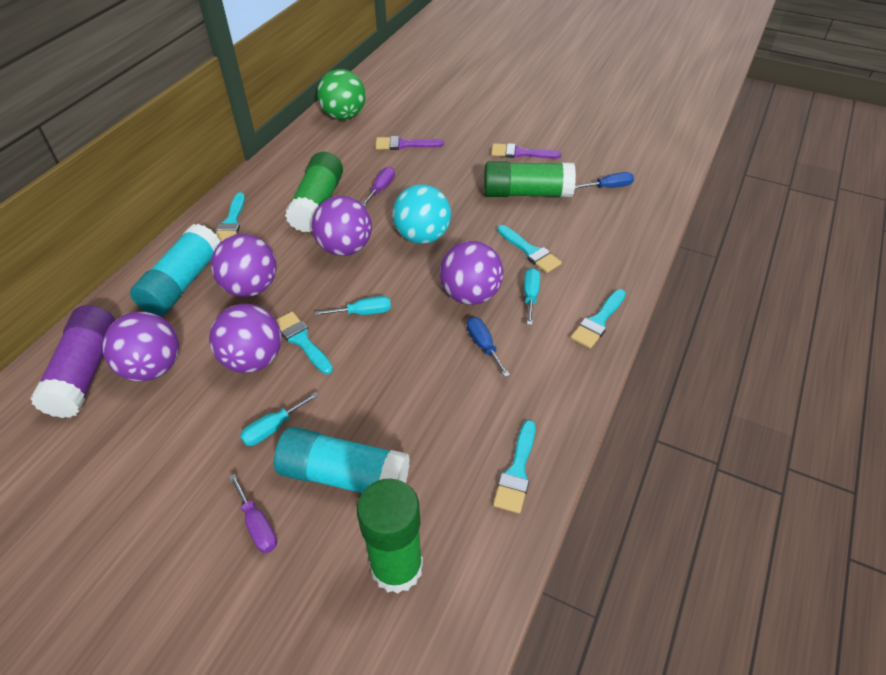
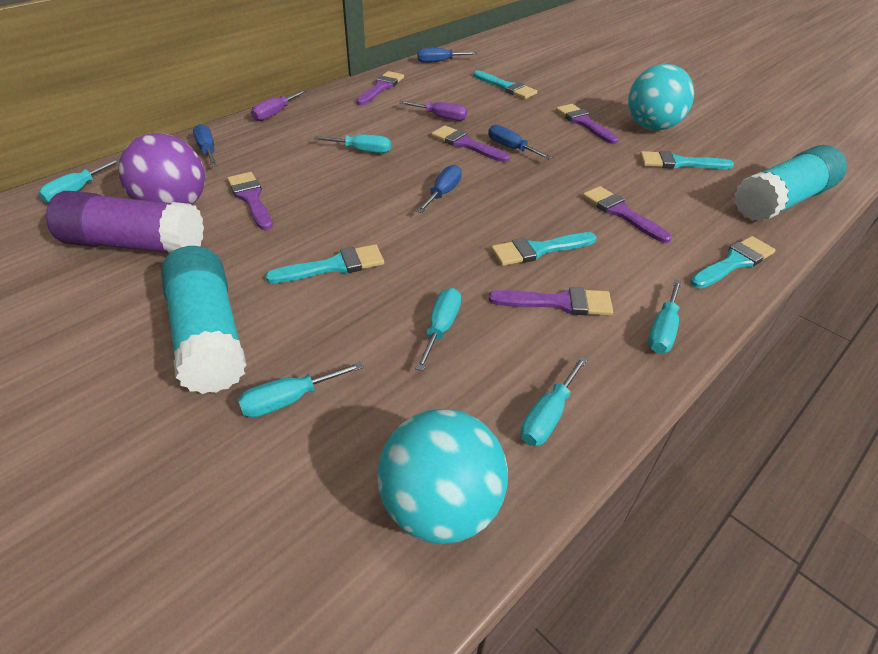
blue screwdriver: 2 -> 4
green ball: 1 -> 0
green glue stick: 3 -> 0
purple ball: 5 -> 1
purple brush: 2 -> 6
turquoise ball: 1 -> 2
turquoise screwdriver: 3 -> 6

